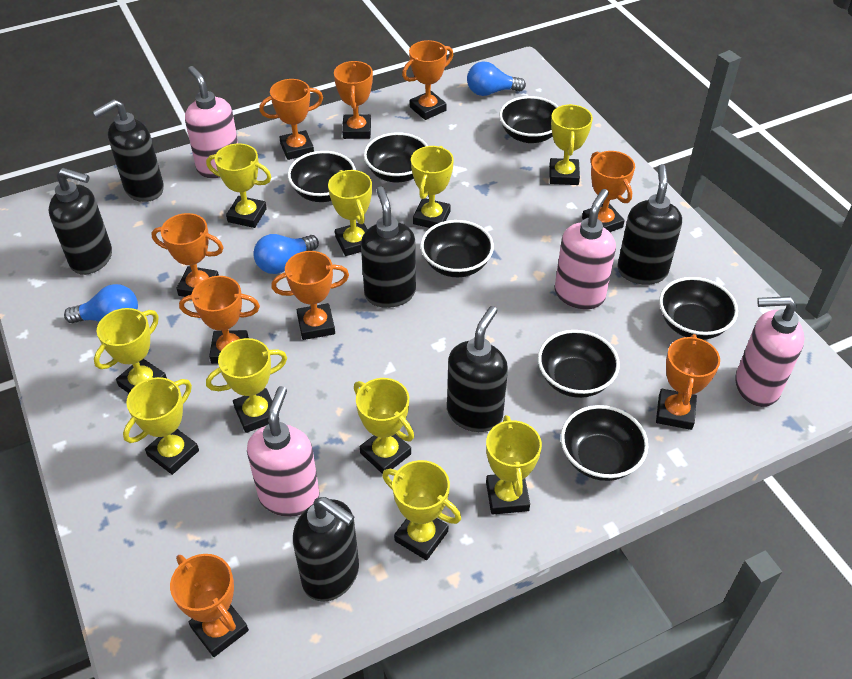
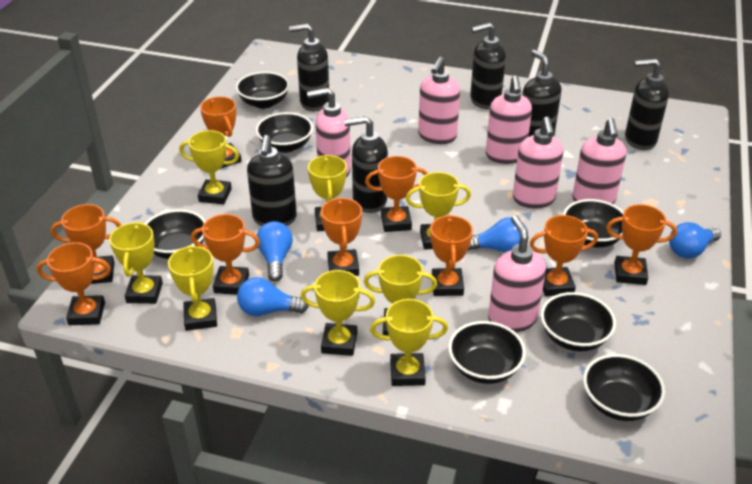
blue light bulb: 3 -> 4
pink soap dispenser: 4 -> 6
yellow trophy: 10 -> 8

